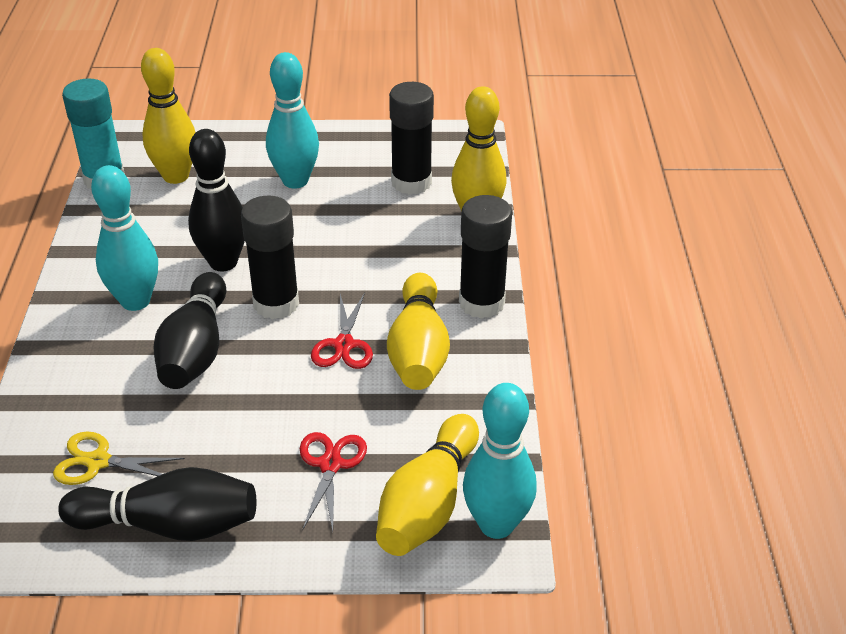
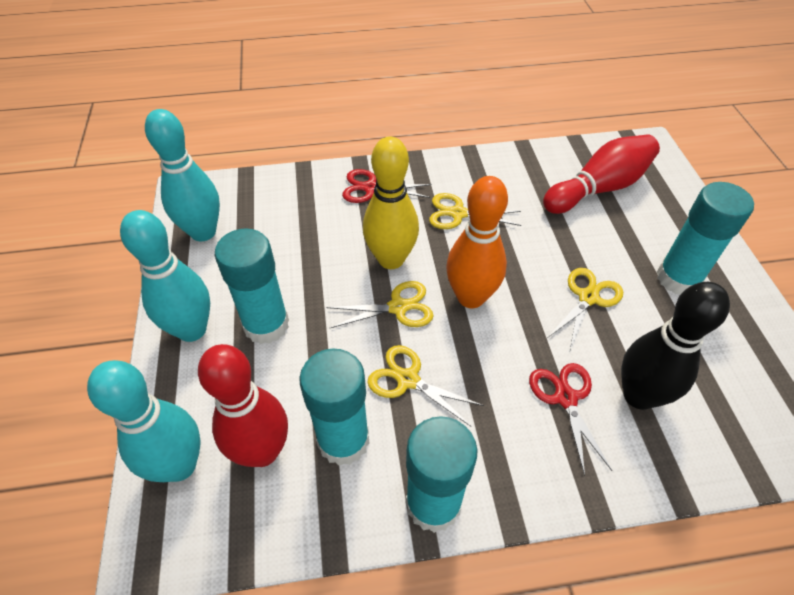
black bowling pin: 3 -> 1
black glue stick: 3 -> 0
orange bowling pin: 0 -> 1
red bowling pin: 0 -> 2
turquoise glue stick: 1 -> 4
yellow bowling pin: 4 -> 1
yellow scissors: 1 -> 4

